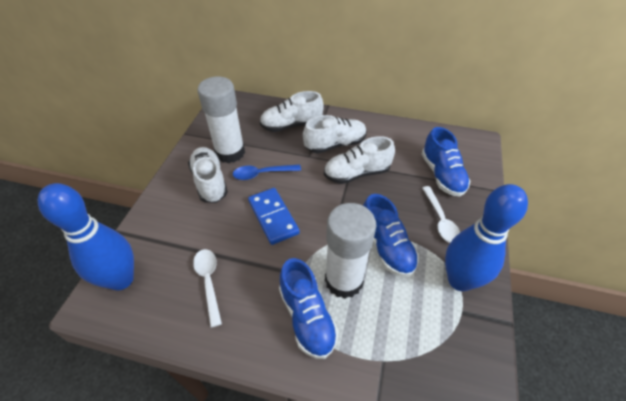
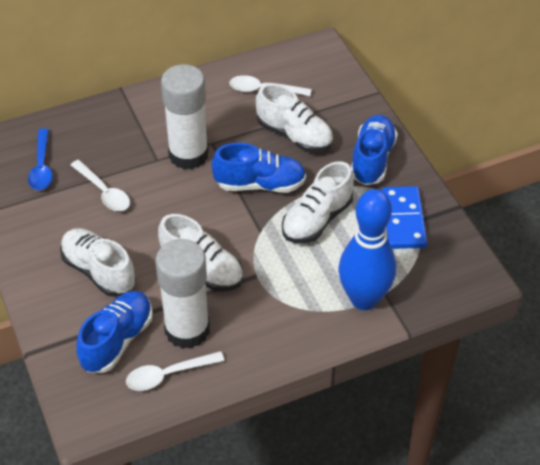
blue bowling pin: 2 -> 1
white spoon: 2 -> 3

